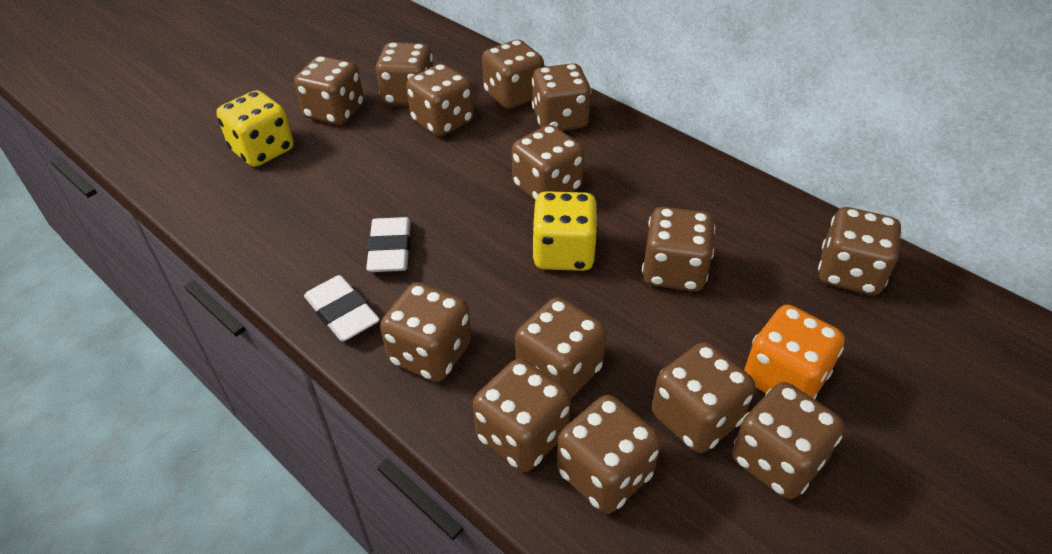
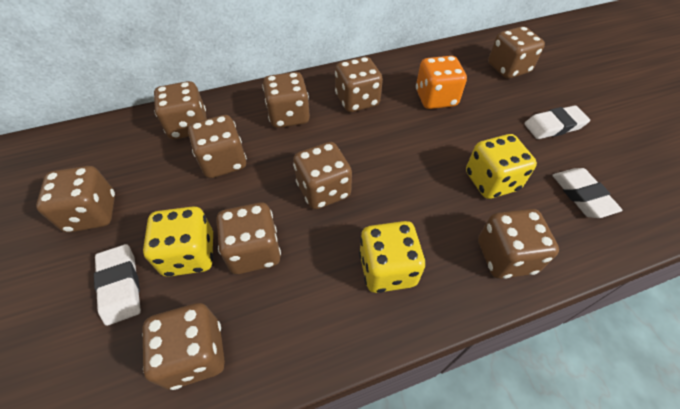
brown dice: 14 -> 10
white eraser: 2 -> 3
yellow dice: 2 -> 3

